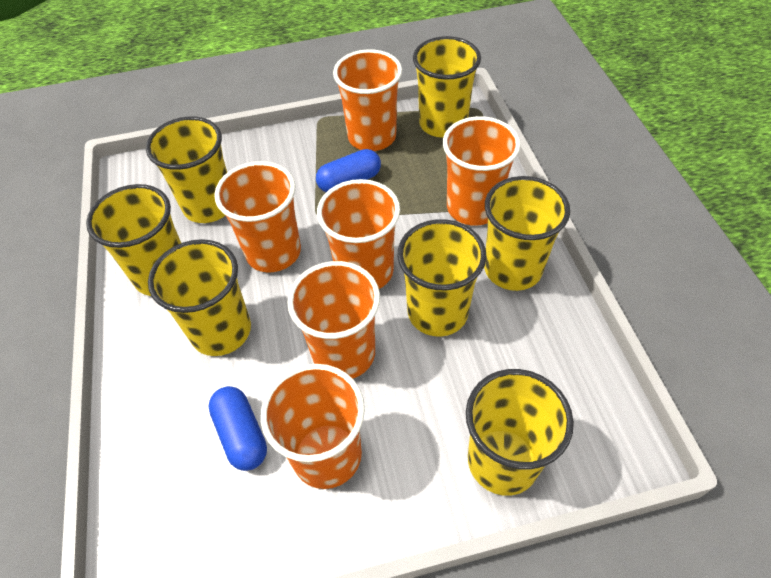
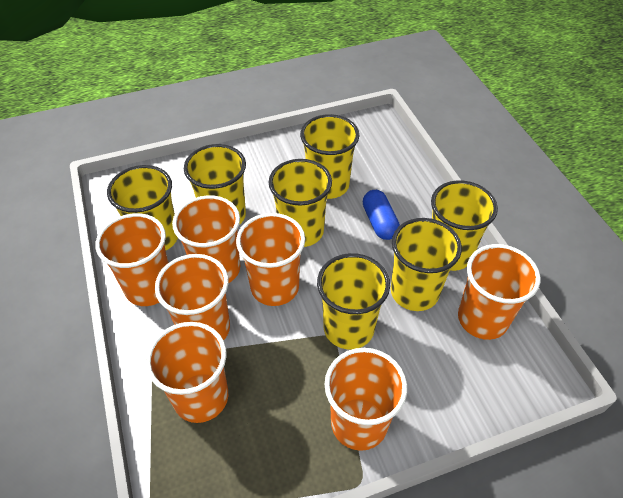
blue capsule: 2 -> 1
orange cup: 6 -> 7

